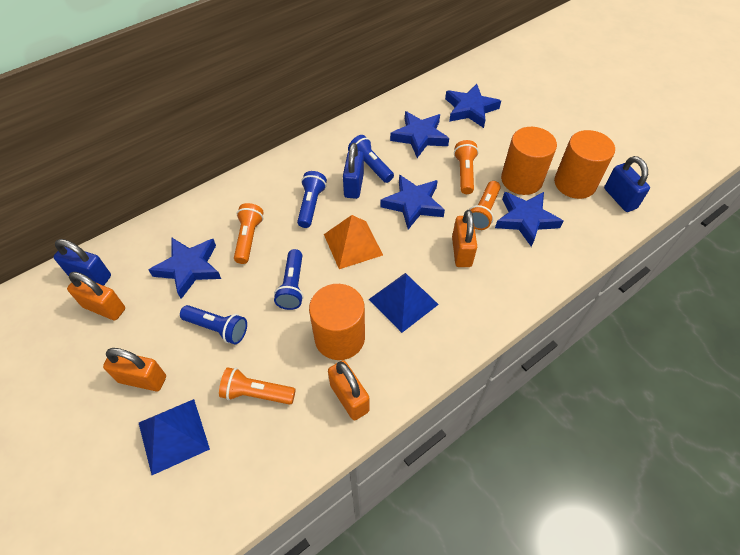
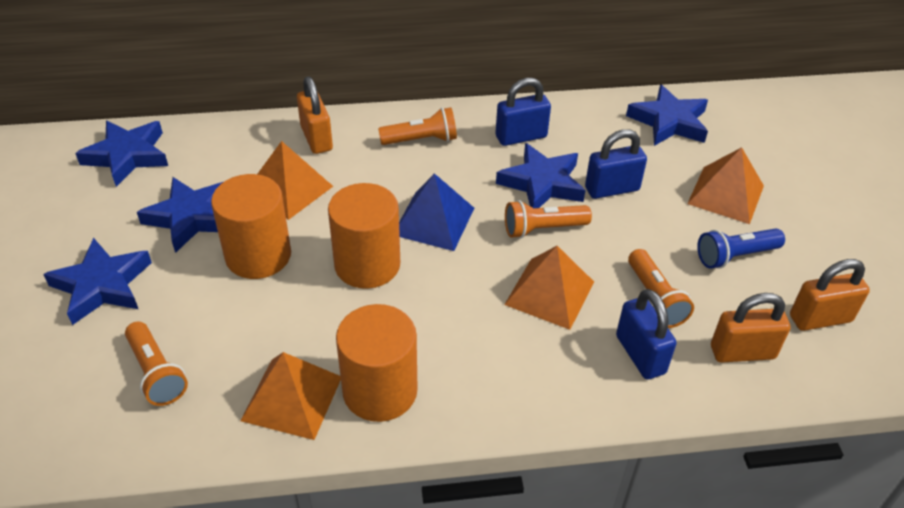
blue flashlight: 4 -> 1
blue pyramid: 2 -> 1
orange padlock: 4 -> 3
orange pyramid: 1 -> 4

